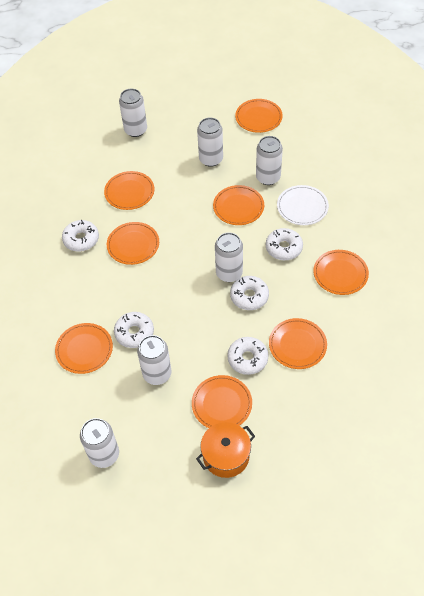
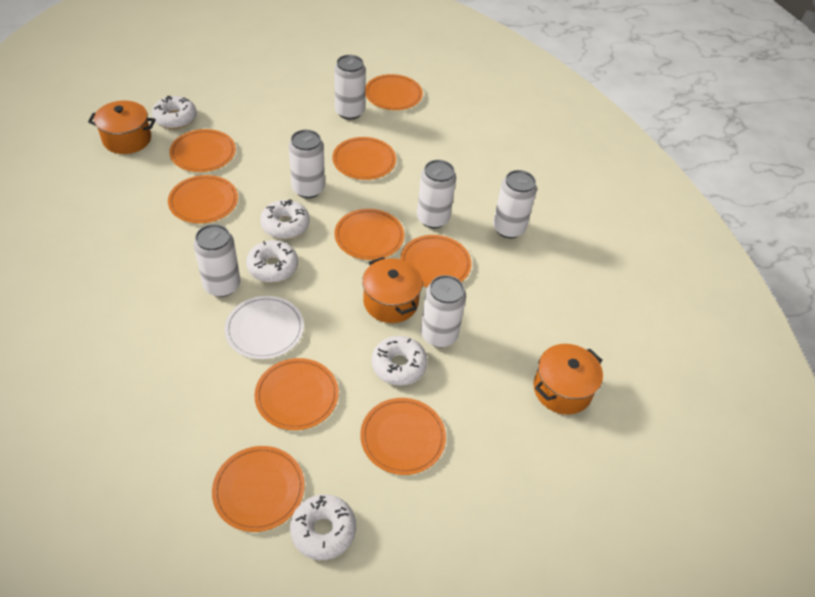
orange plate: 8 -> 9
orange pot: 1 -> 3

